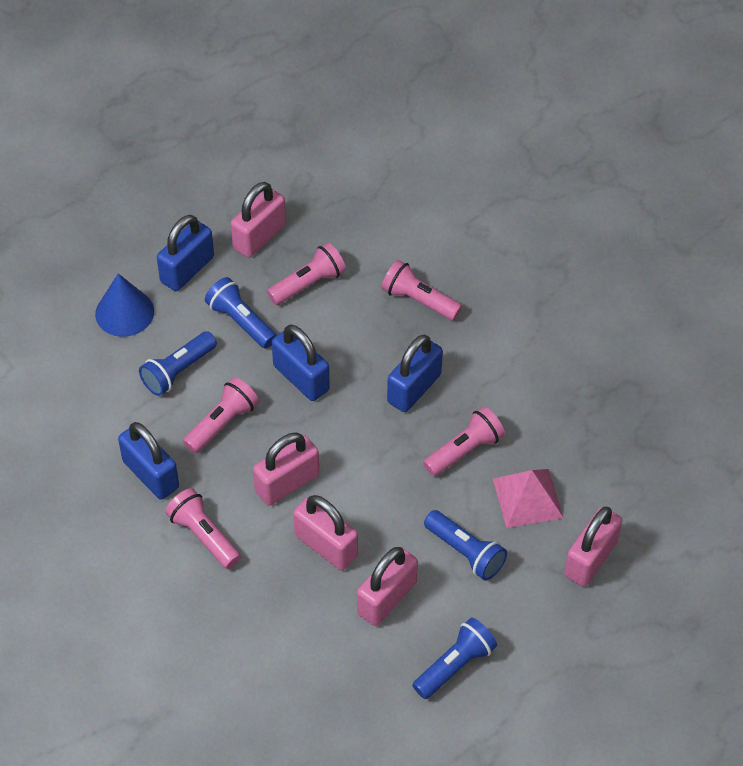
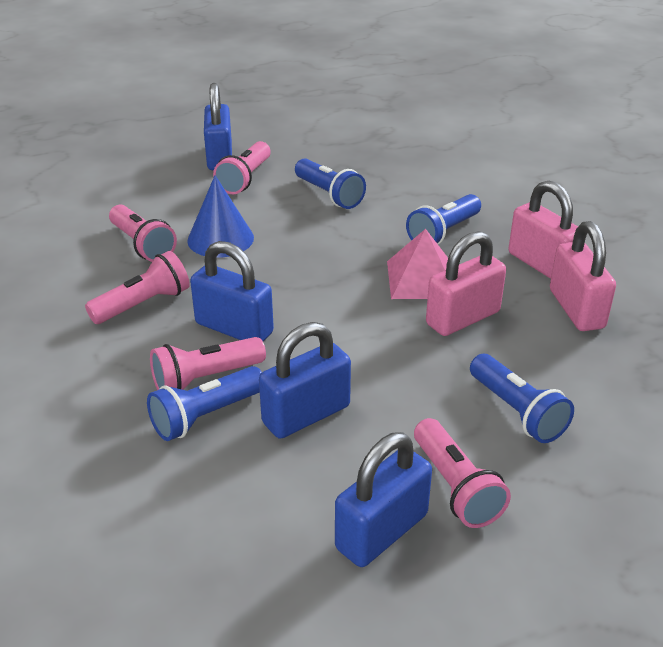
pink padlock: 5 -> 3

